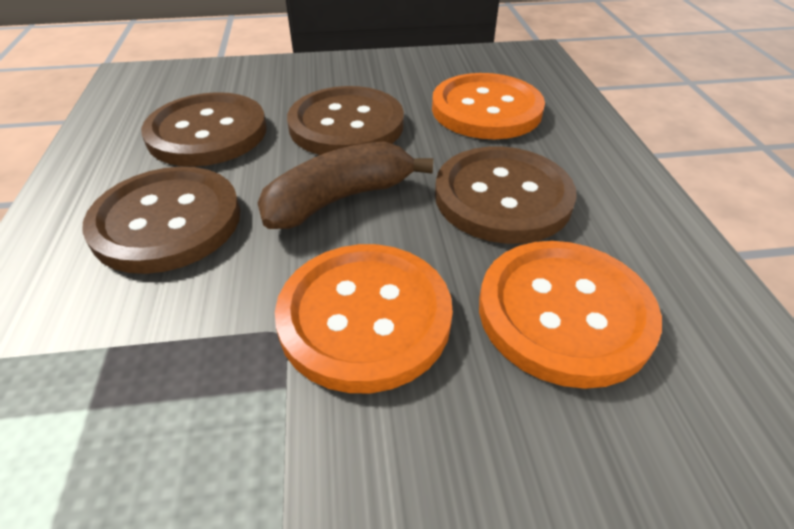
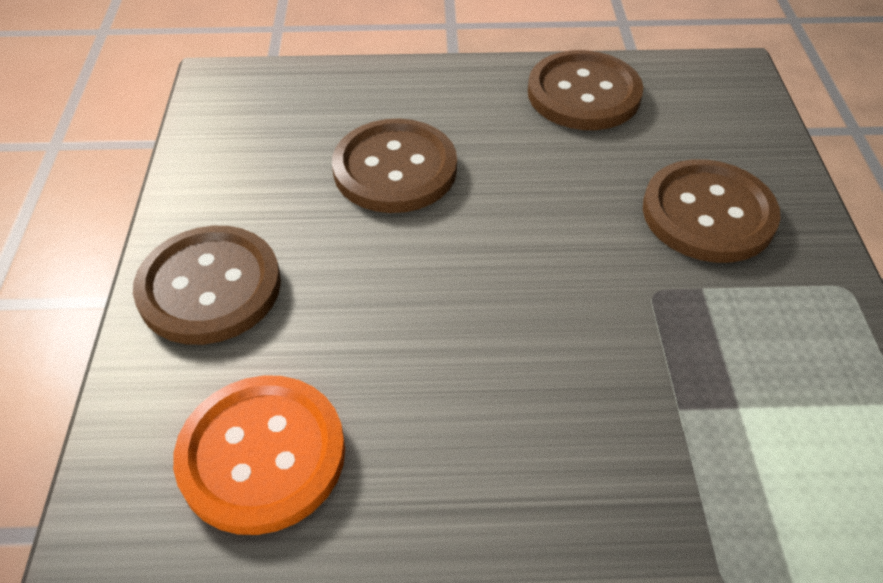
brown banana: 1 -> 0
orange button: 3 -> 1

